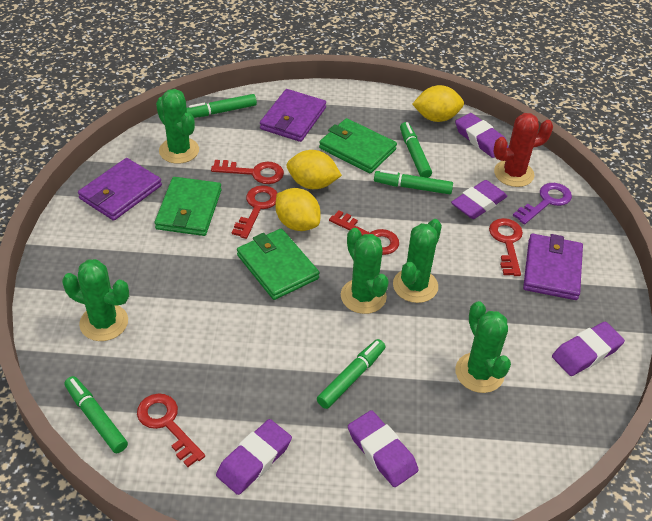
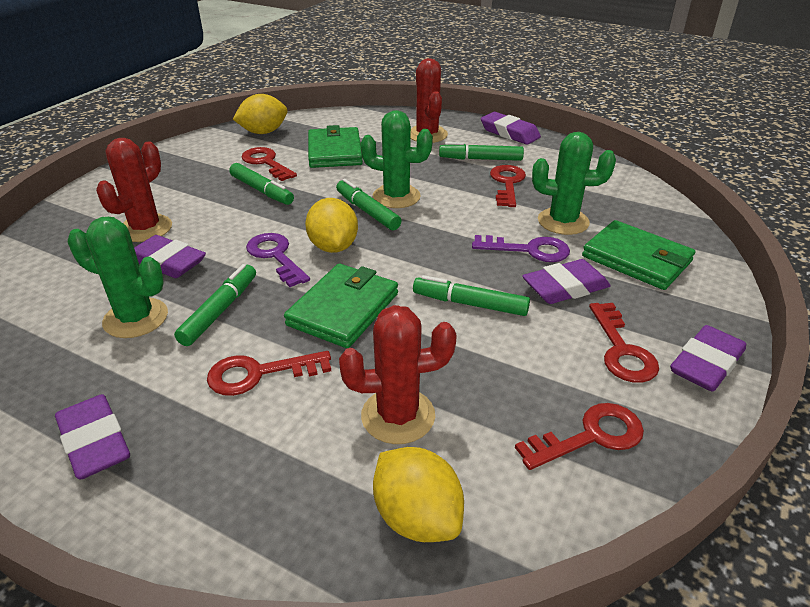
green cactus: 5 -> 3
purple key: 1 -> 2
purple wallet: 3 -> 0
red cactus: 1 -> 3

